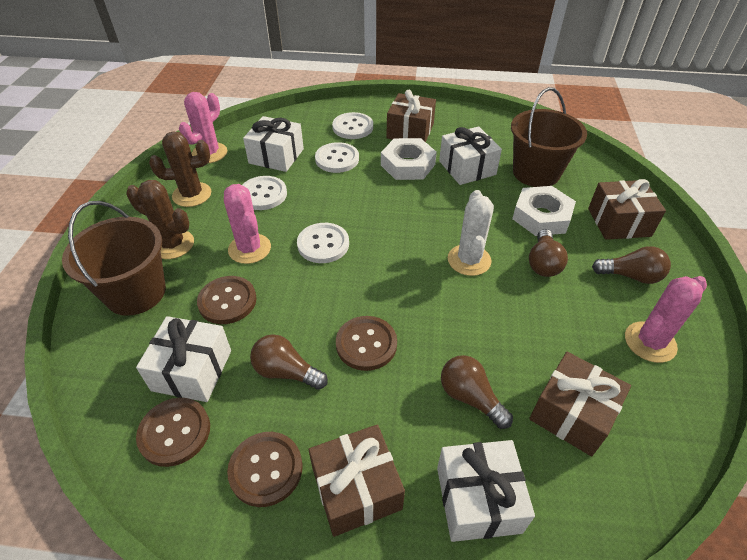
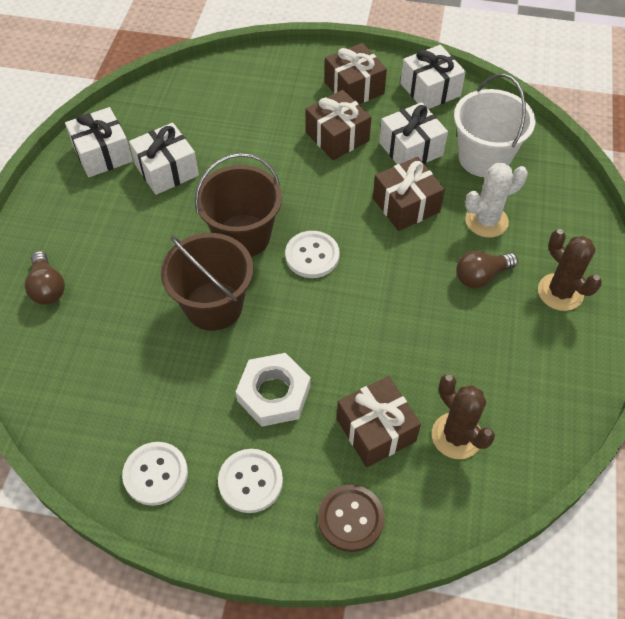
brown button: 4 -> 1
brown light bulb: 4 -> 2
pink cactus: 3 -> 0
white bucket: 0 -> 1
white button: 4 -> 3
white nut: 2 -> 1

